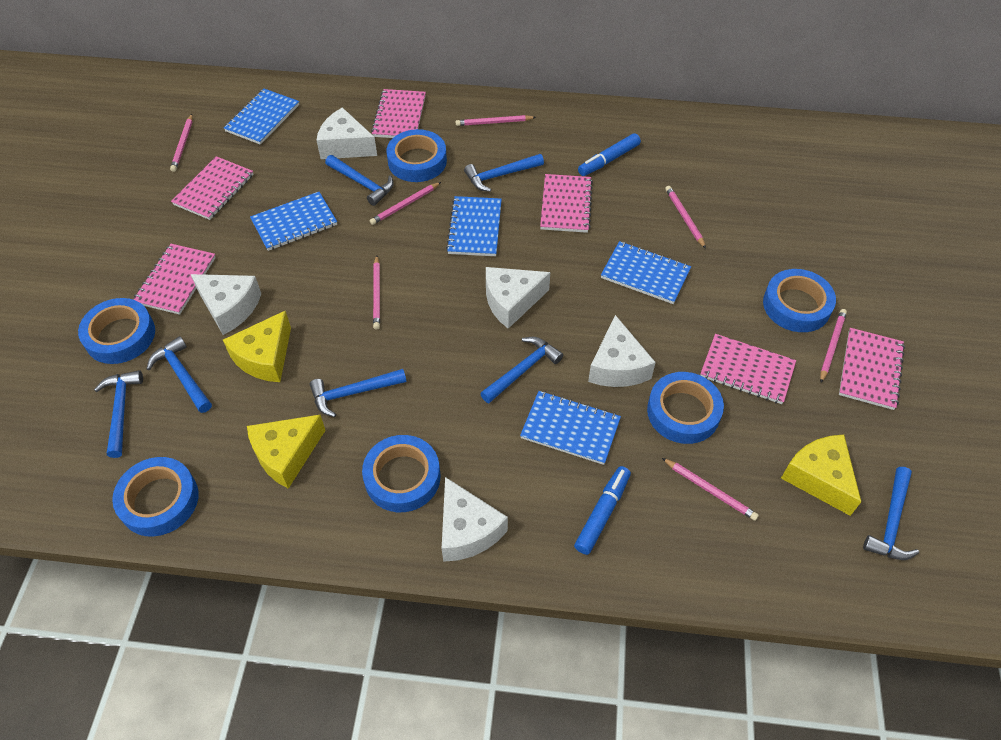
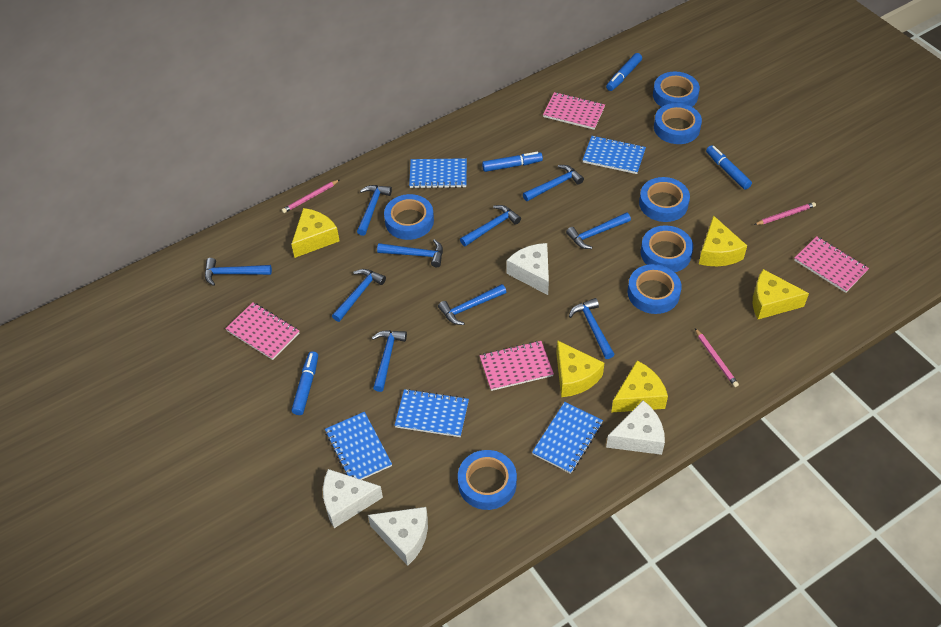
blue hammer: 7 -> 10
blue marker: 2 -> 4
blue tape: 6 -> 7
pink notebook: 6 -> 4
pink pencil: 7 -> 3
white cheese: 5 -> 4
yellow cheese: 3 -> 5

